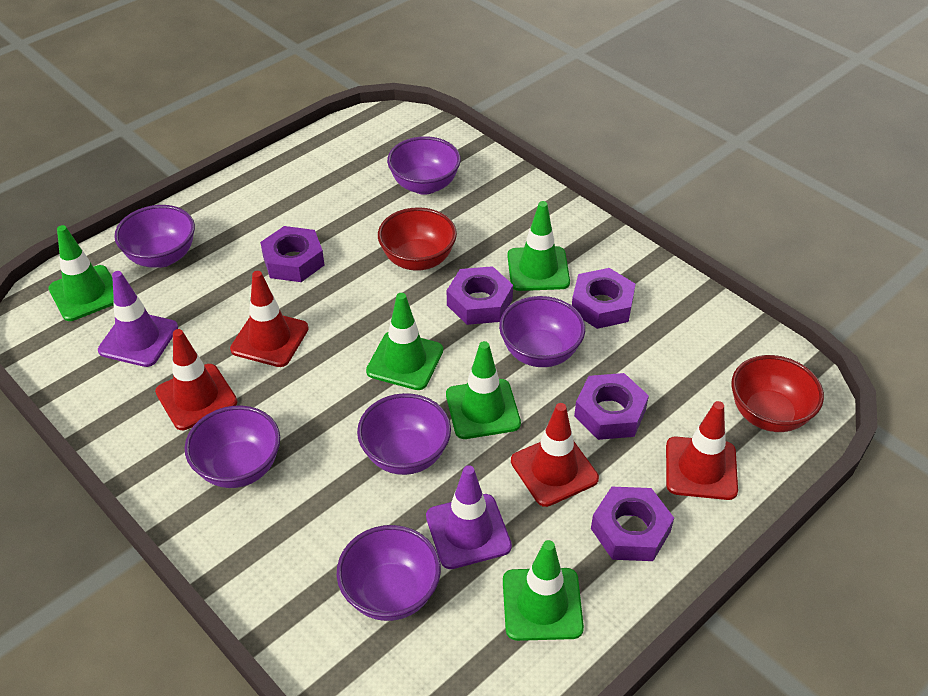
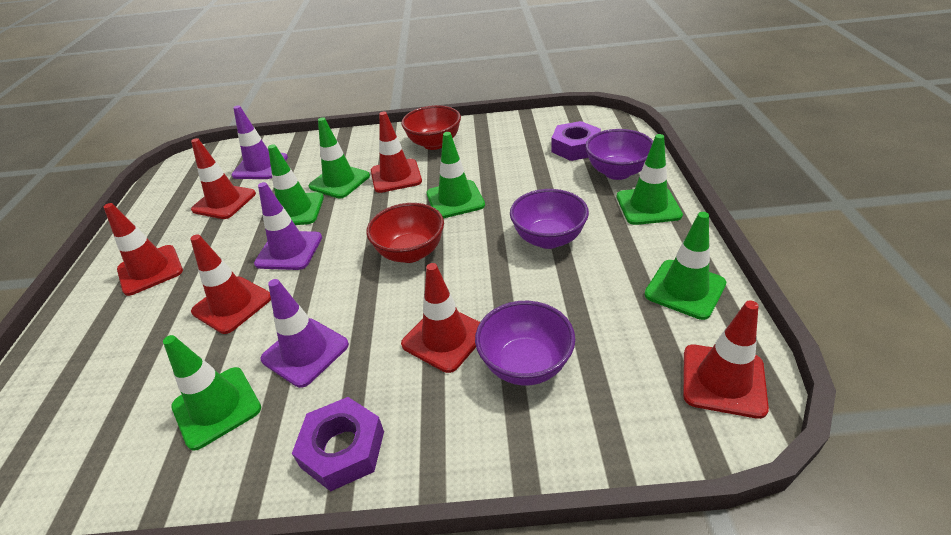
green traffic cone: 5 -> 6
purple bowl: 6 -> 3
purple nut: 5 -> 2
purple traffic cone: 2 -> 3
red traffic cone: 4 -> 6

